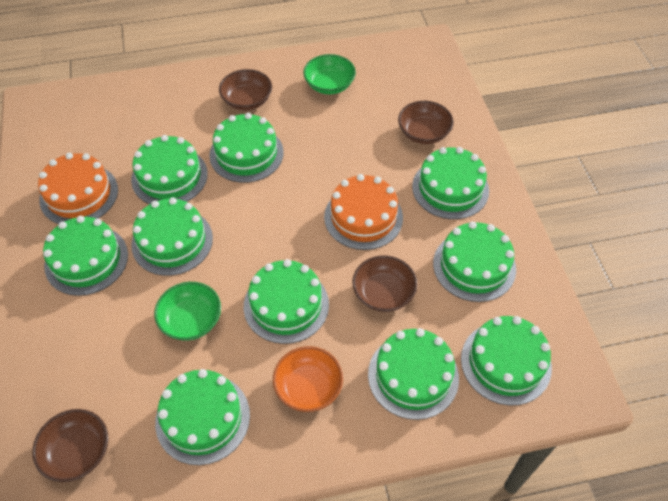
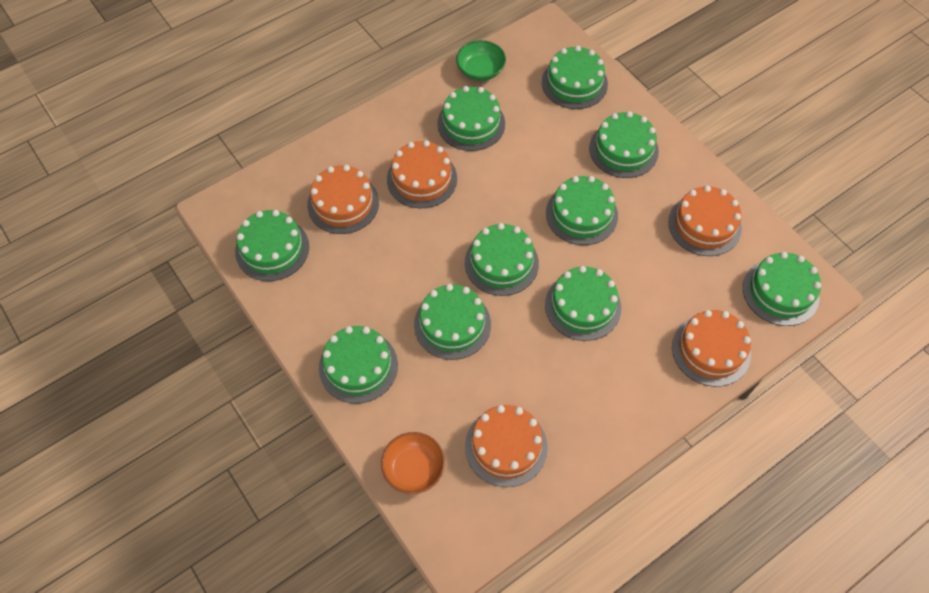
brown bowl: 4 -> 0
green bowl: 2 -> 1
orange cake: 2 -> 5

